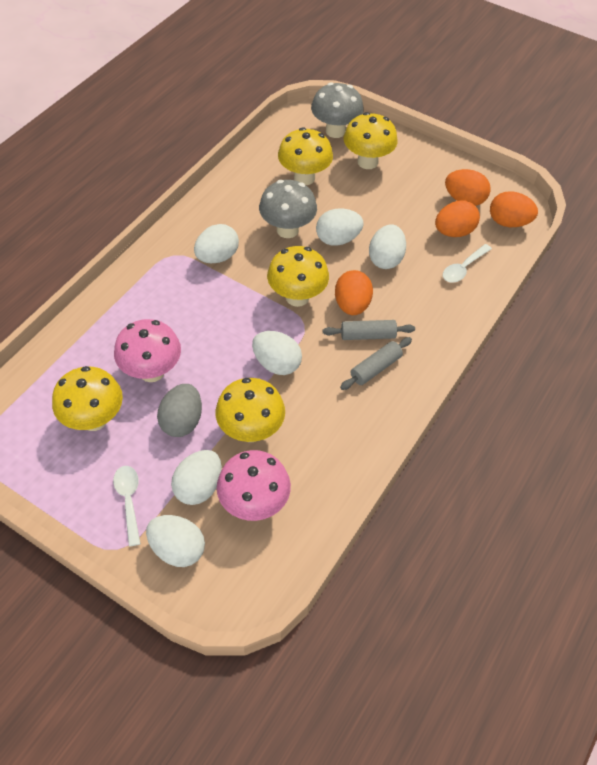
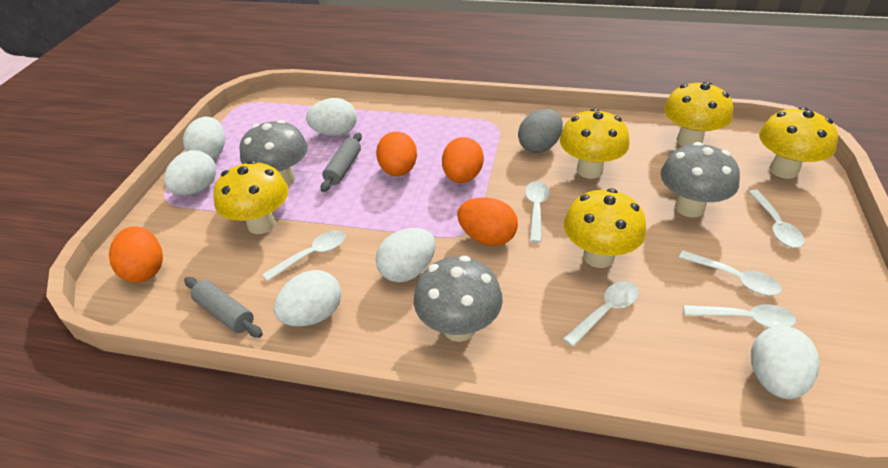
grey mushroom: 2 -> 3
pink mushroom: 2 -> 0
white spoon: 2 -> 6

